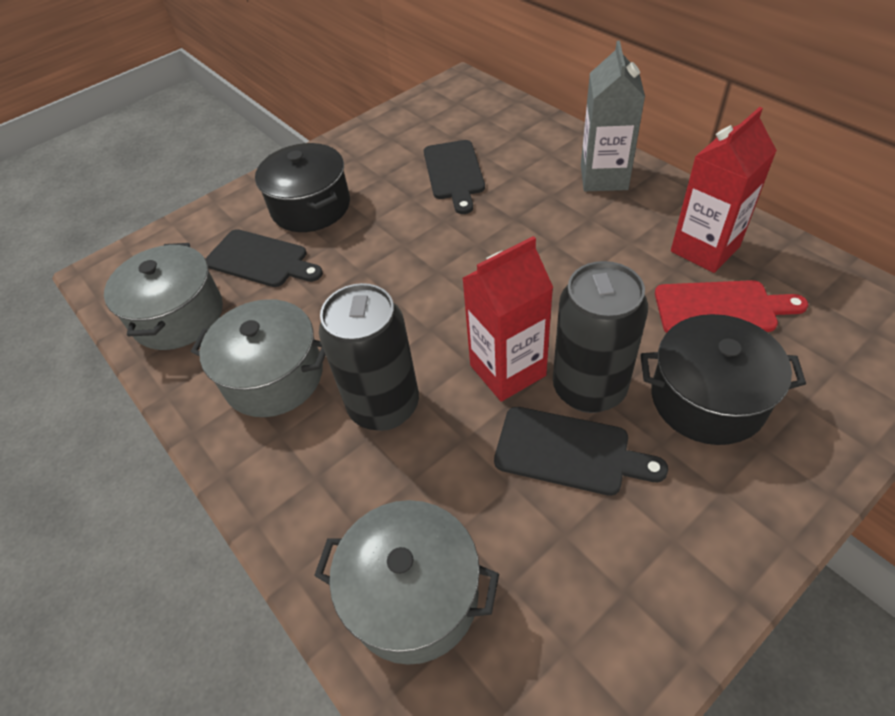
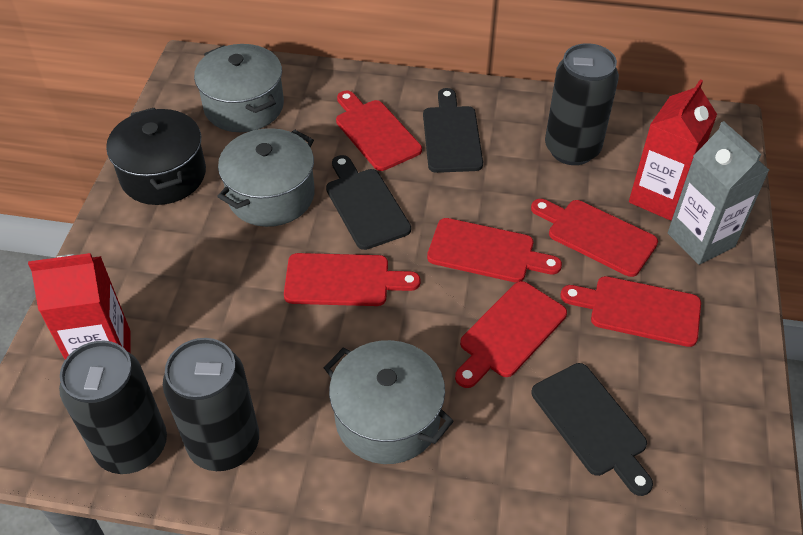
black can: 2 -> 3
black pot: 2 -> 1
red cutting board: 1 -> 6

